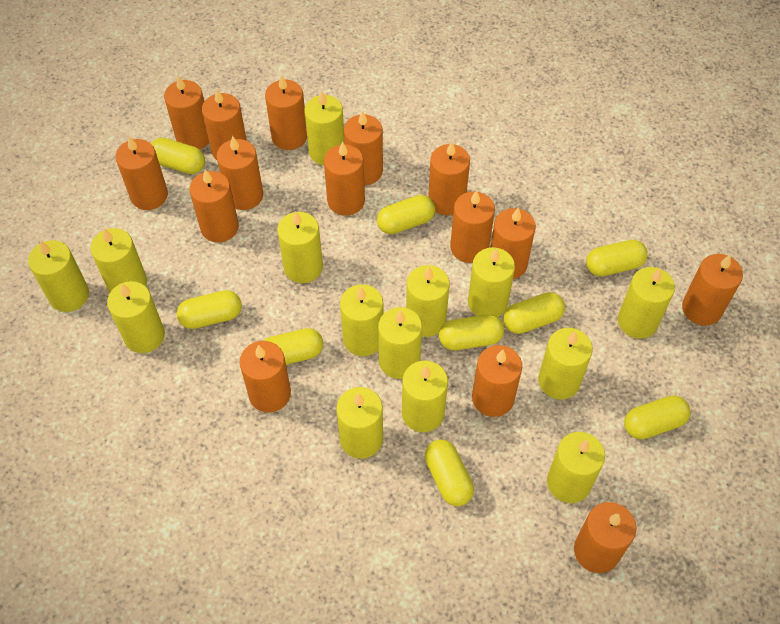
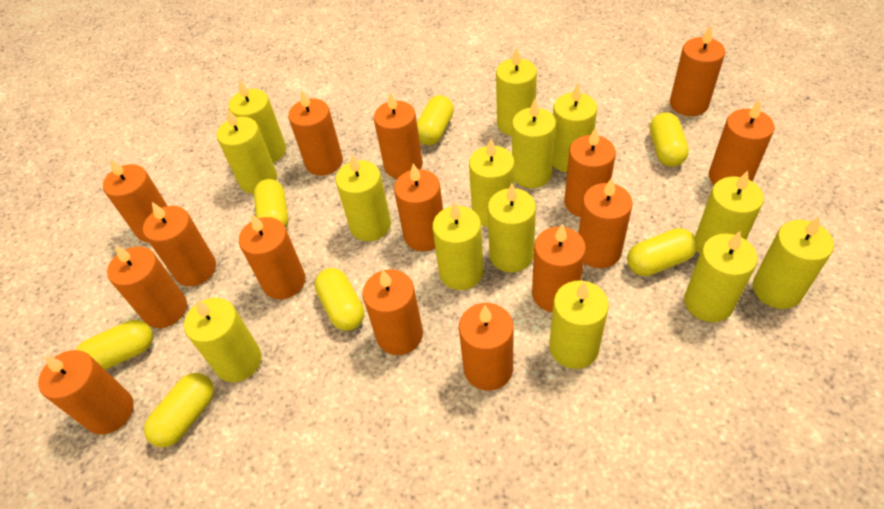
yellow capsule: 9 -> 7

